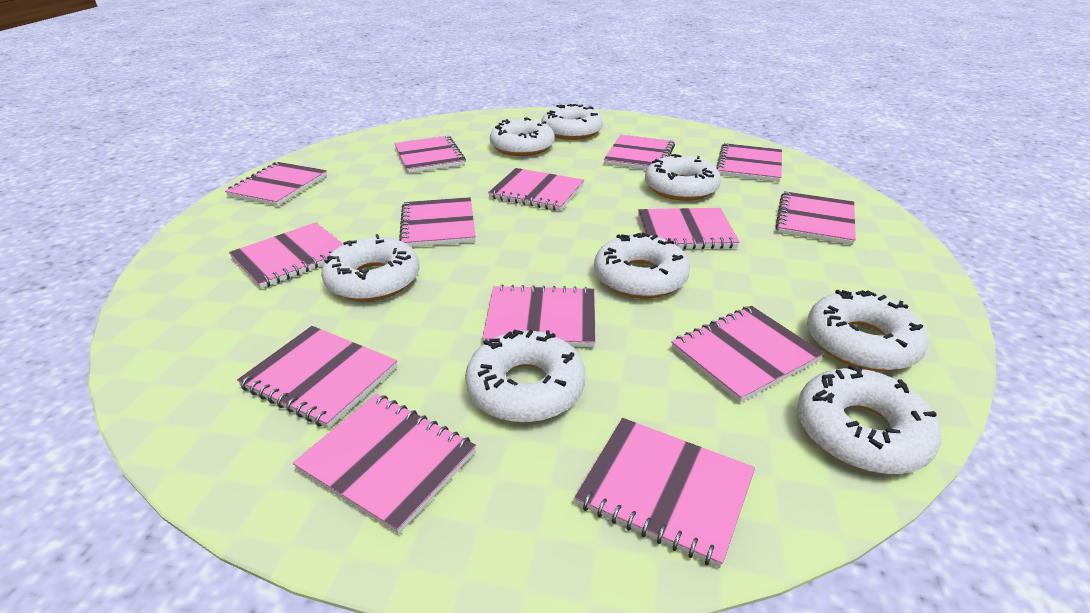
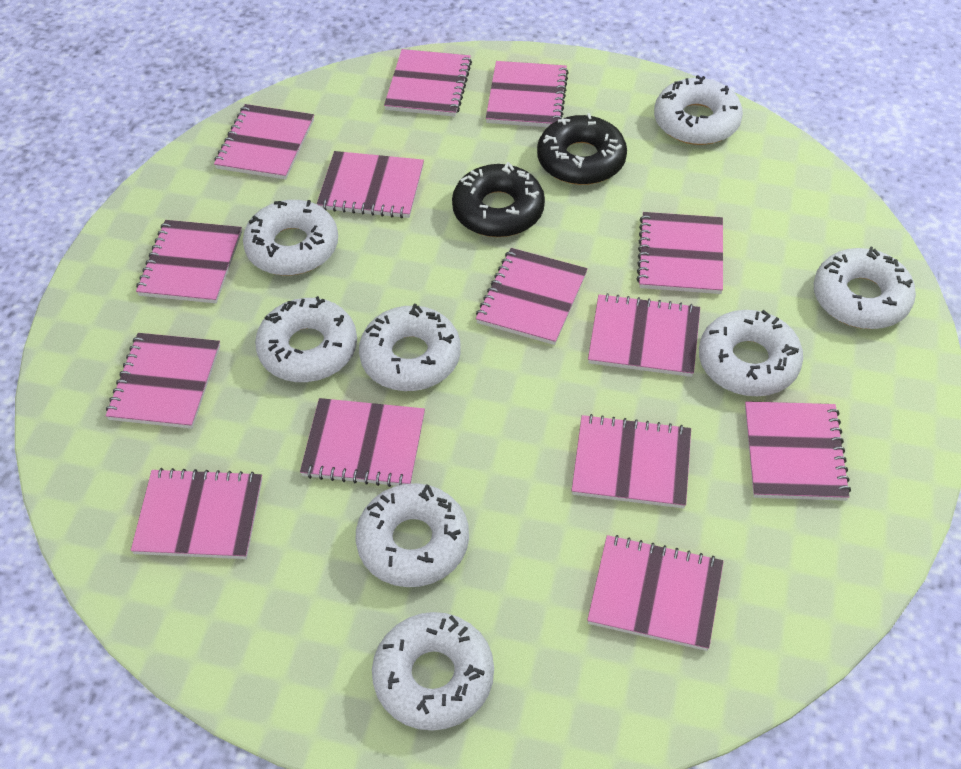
black donut: 0 -> 2

